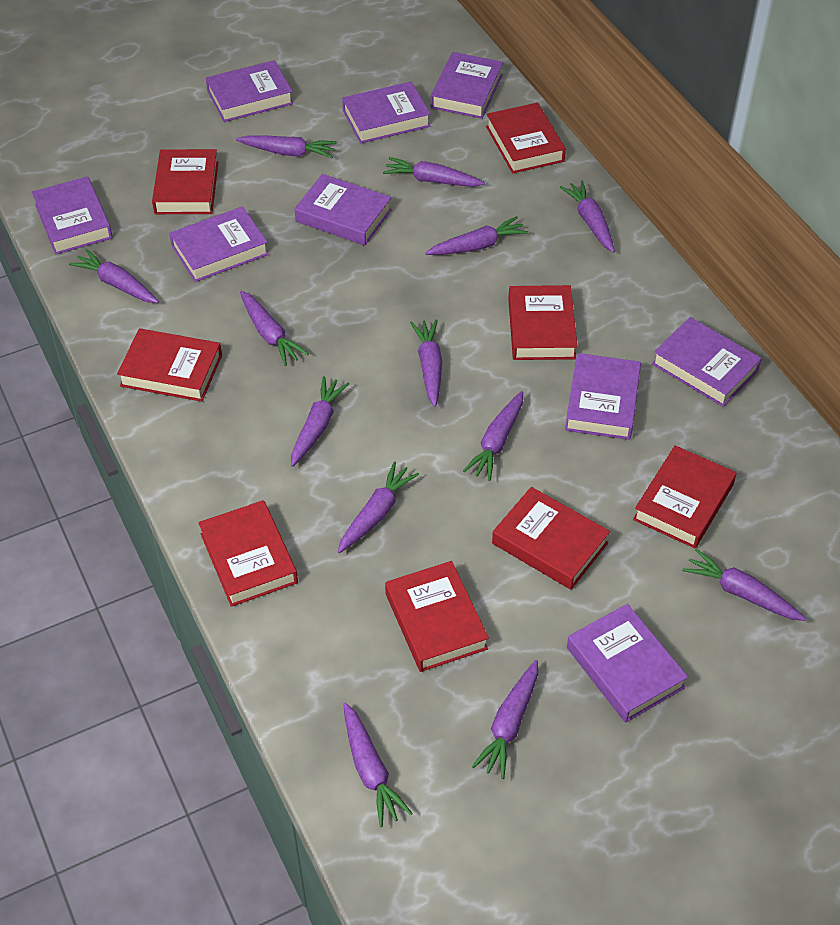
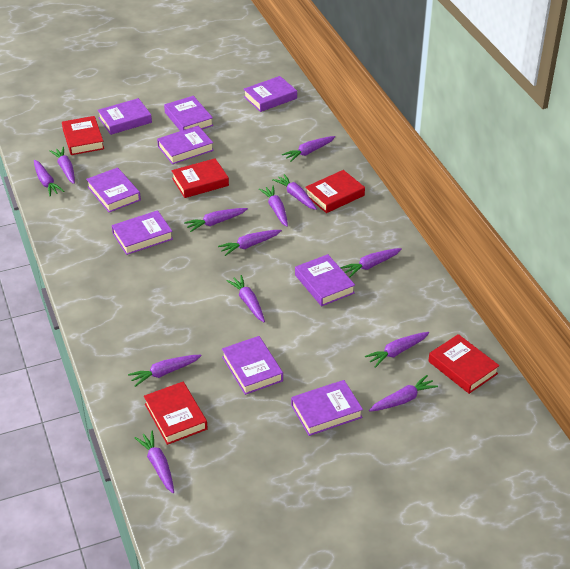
red book: 8 -> 5

